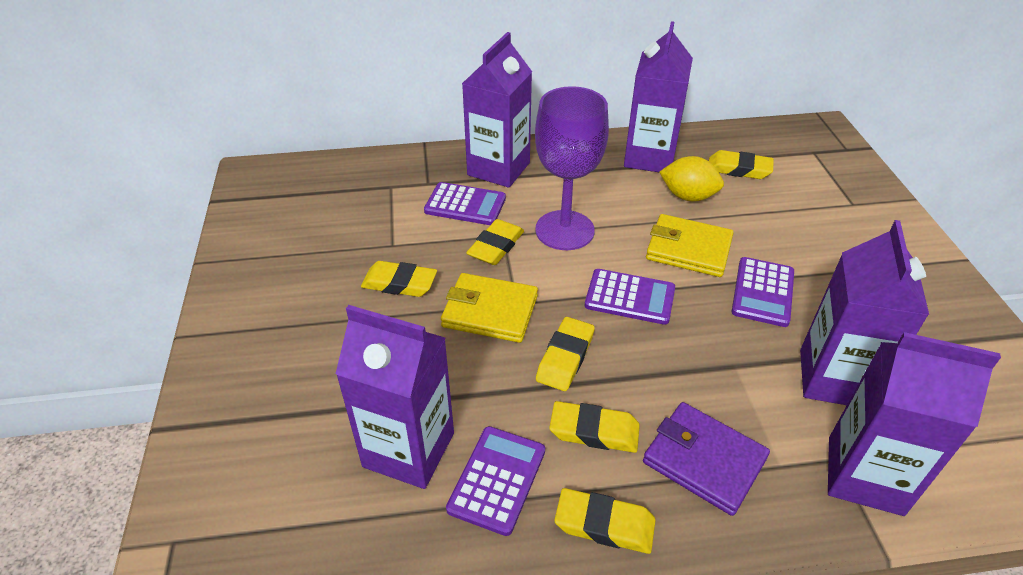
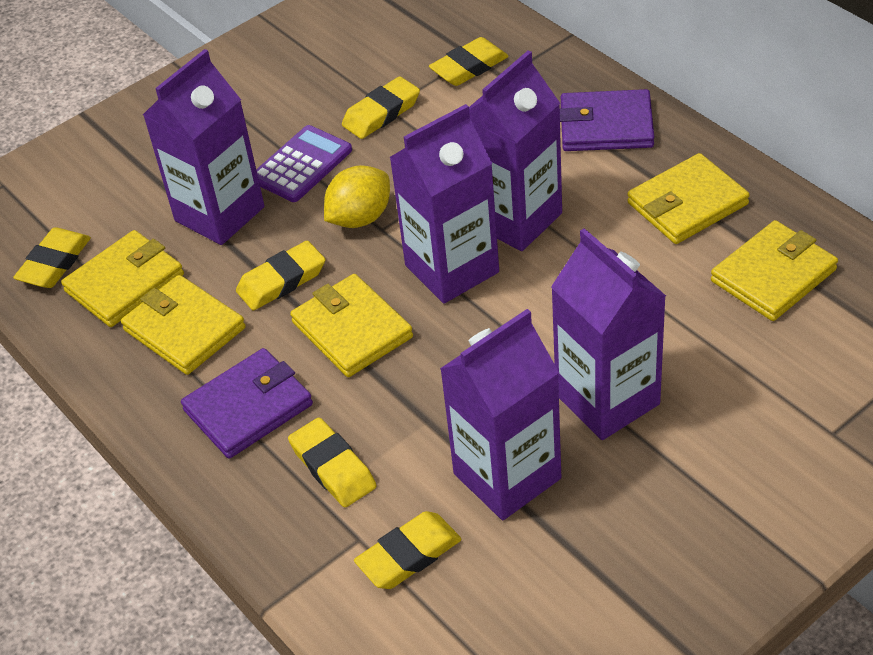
purple calculator: 4 -> 1
purple goblet: 1 -> 0
purple wallet: 1 -> 2
yellow wallet: 2 -> 5

